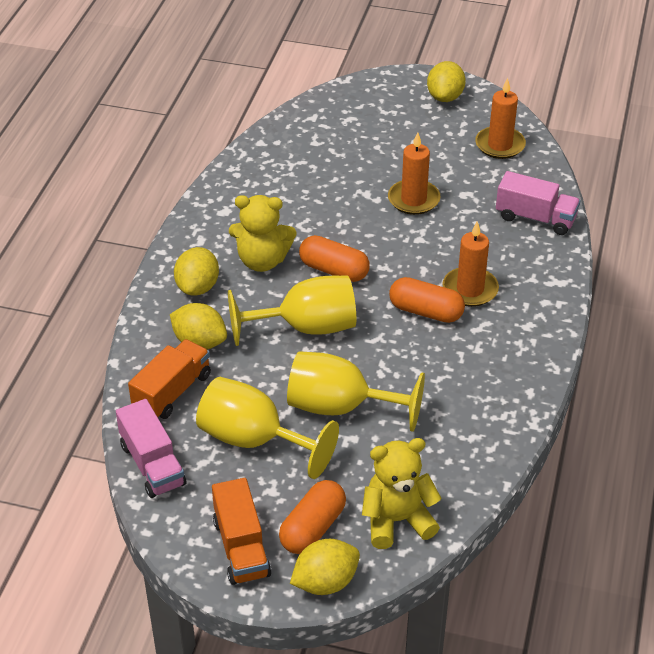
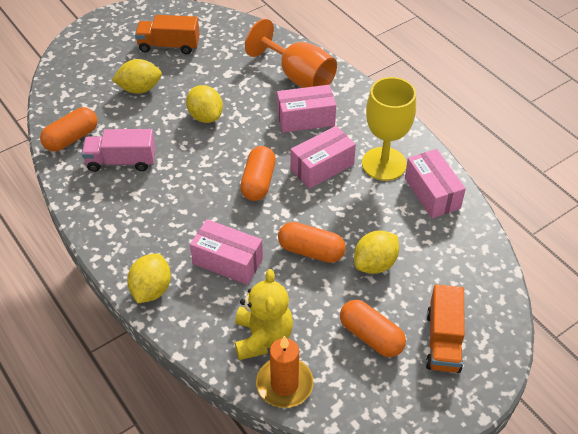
orange candle: 3 -> 1
orange capsule: 3 -> 4
orange goblet: 0 -> 1
pink box: 0 -> 4
pink truck: 2 -> 1
yellow goblet: 3 -> 1
yellow teddy bear: 2 -> 1

